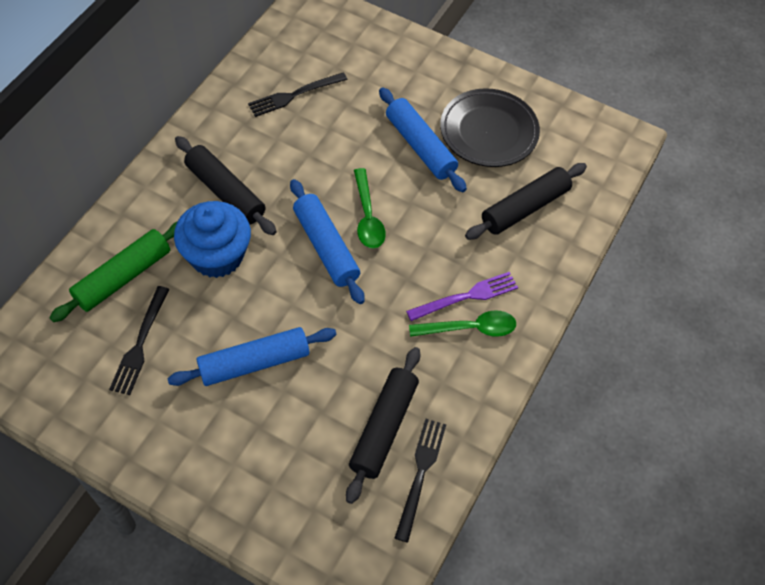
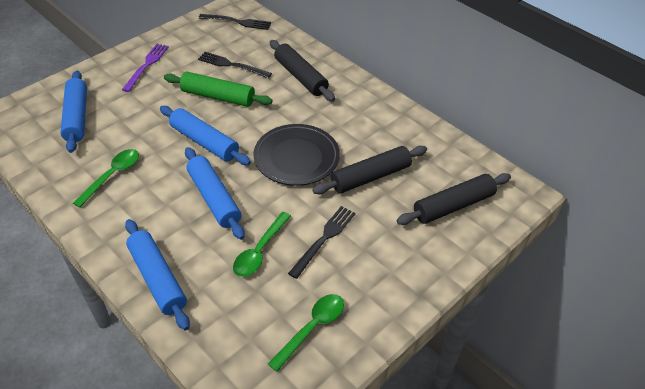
blue cupcake: 1 -> 0
blue rolling pin: 3 -> 4
green spoon: 2 -> 3

